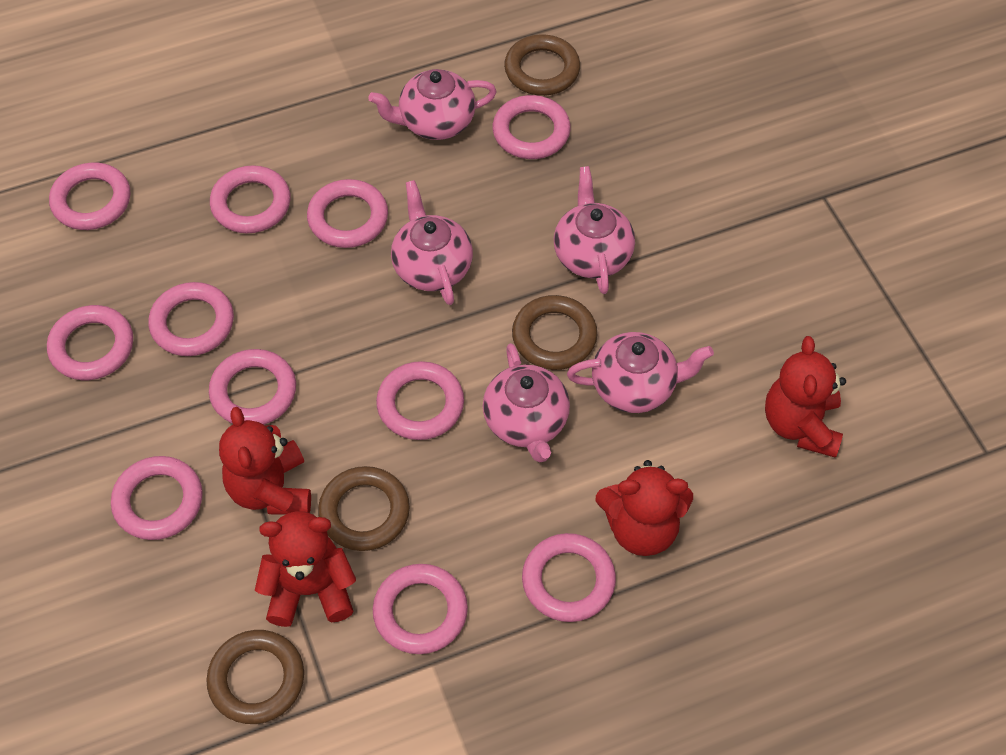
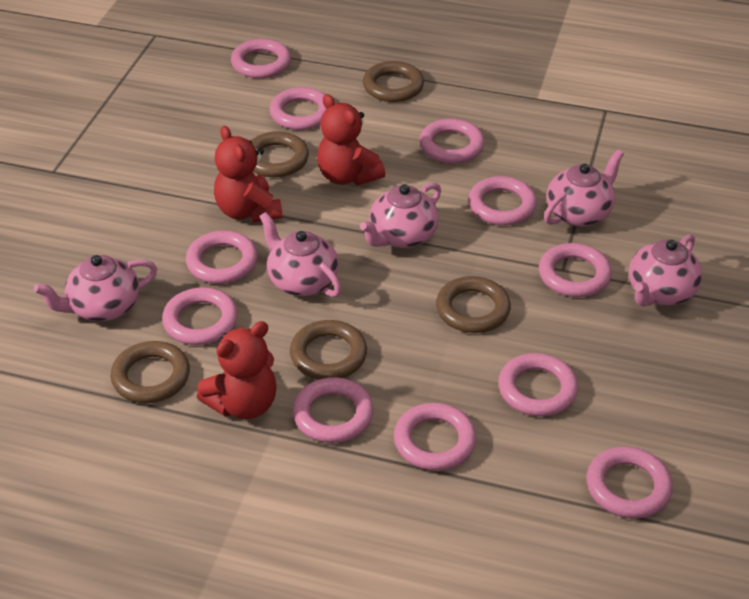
brown ring: 4 -> 5
red teddy bear: 4 -> 3

